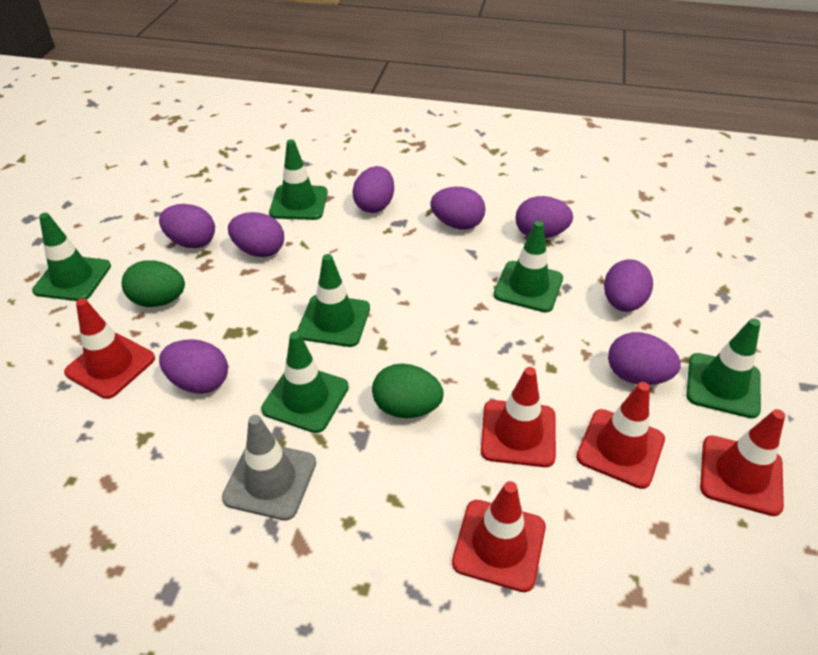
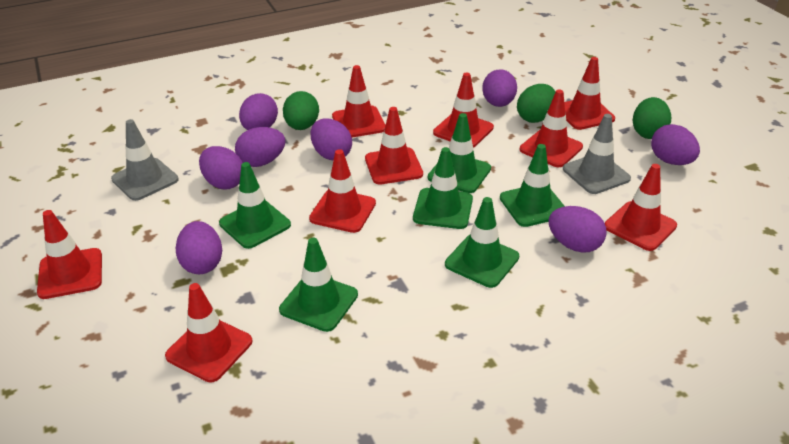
green egg: 2 -> 3
grey traffic cone: 1 -> 2
red traffic cone: 5 -> 9

